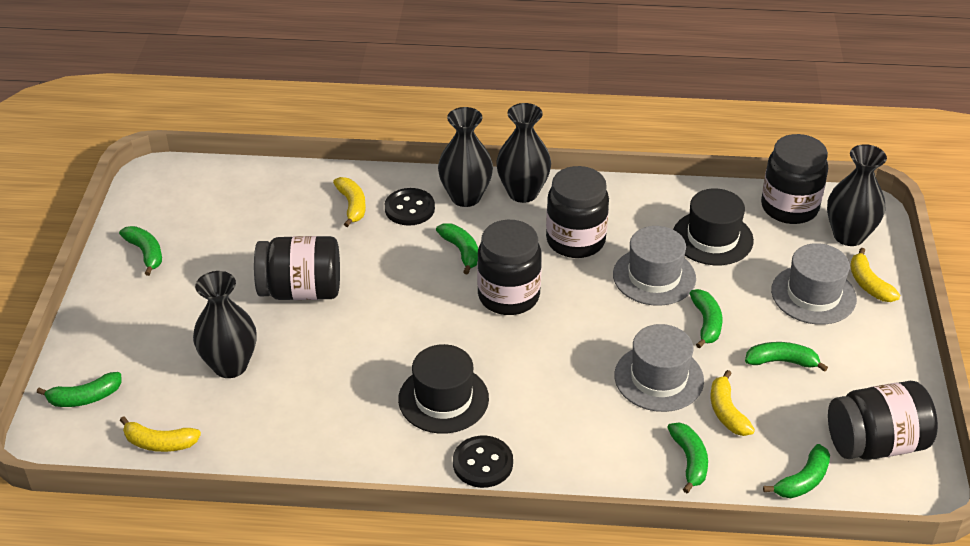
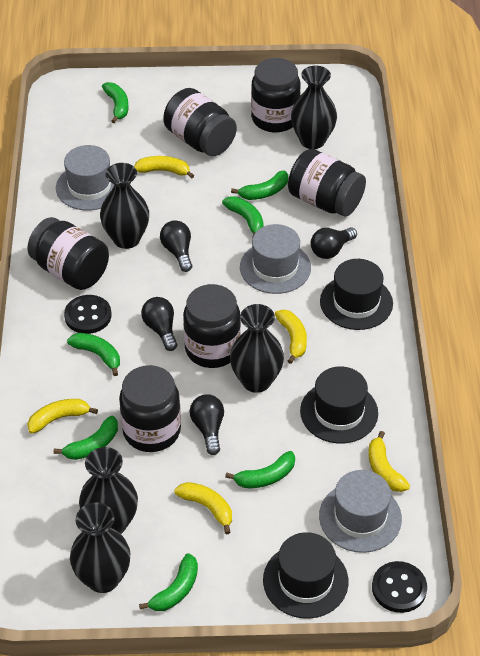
black hat: 2 -> 3
black jar: 5 -> 6
black light bulb: 0 -> 4
black vase: 4 -> 5
yellow banana: 4 -> 5

